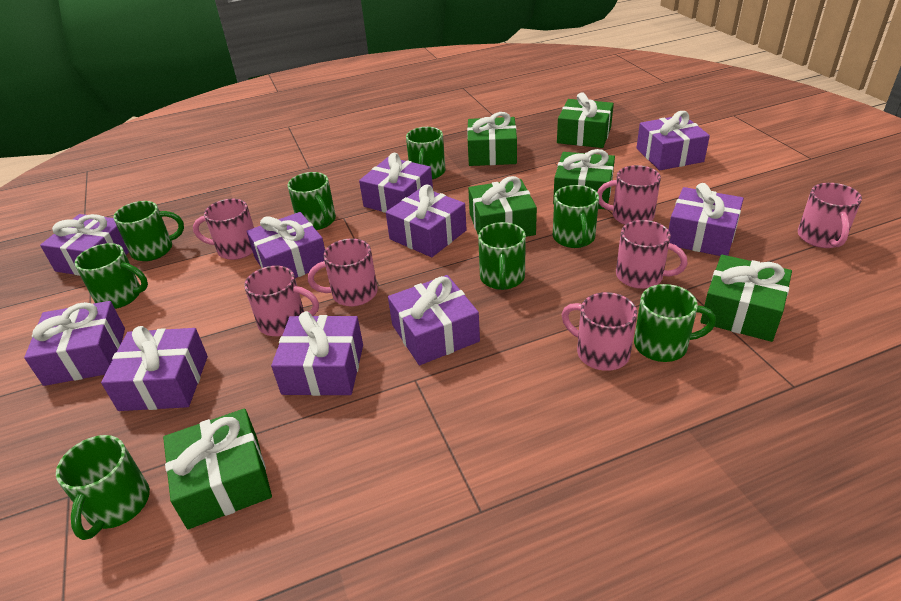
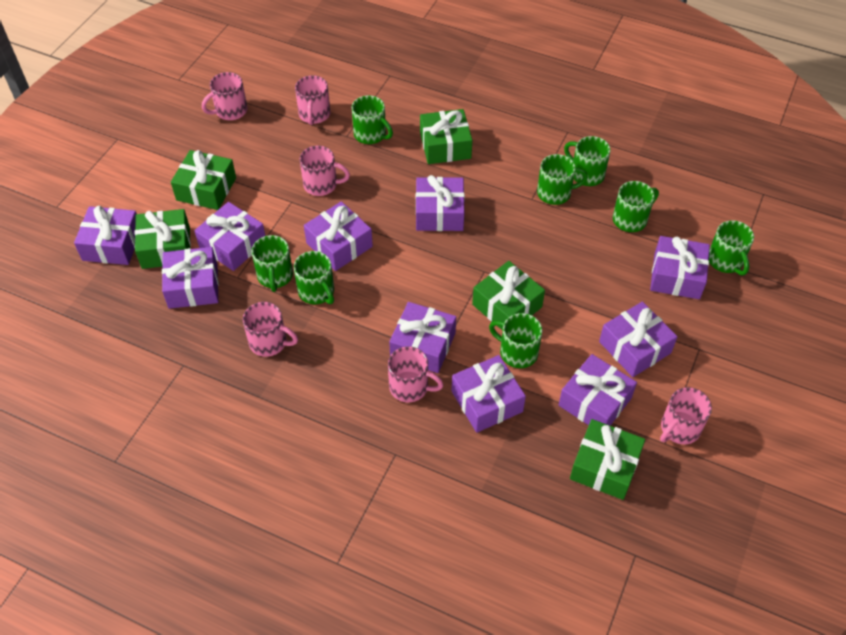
green gift: 6 -> 5
pink mug: 7 -> 6

